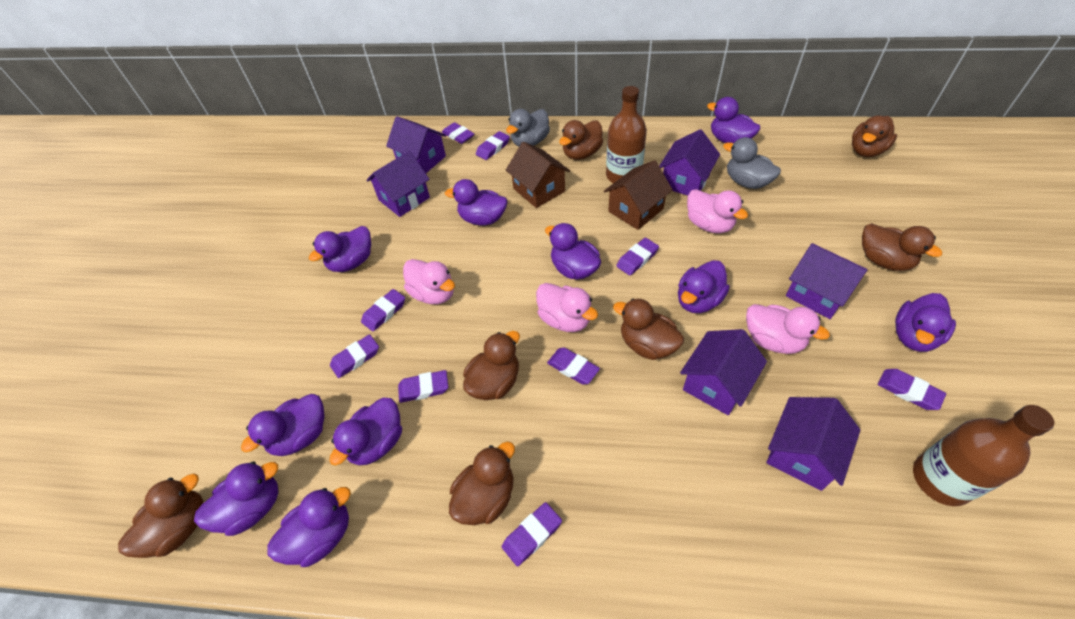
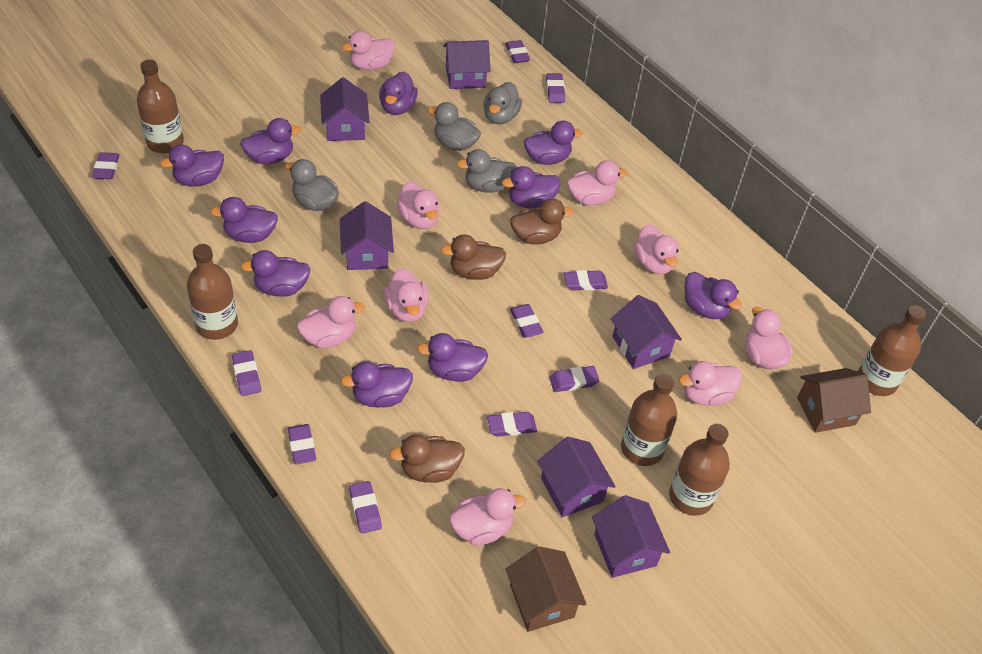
brown bottle: 2 -> 5
brown duck: 7 -> 3
grey duck: 2 -> 4
pink duck: 4 -> 9
purple eraser: 9 -> 10

